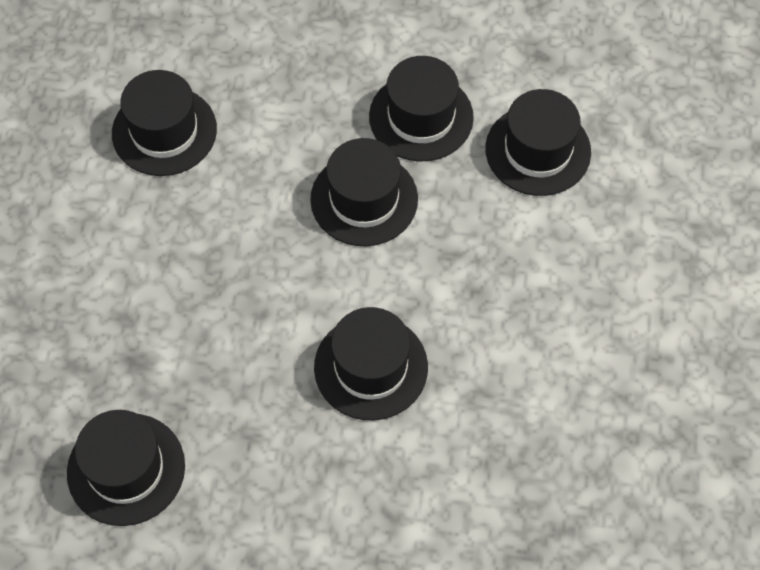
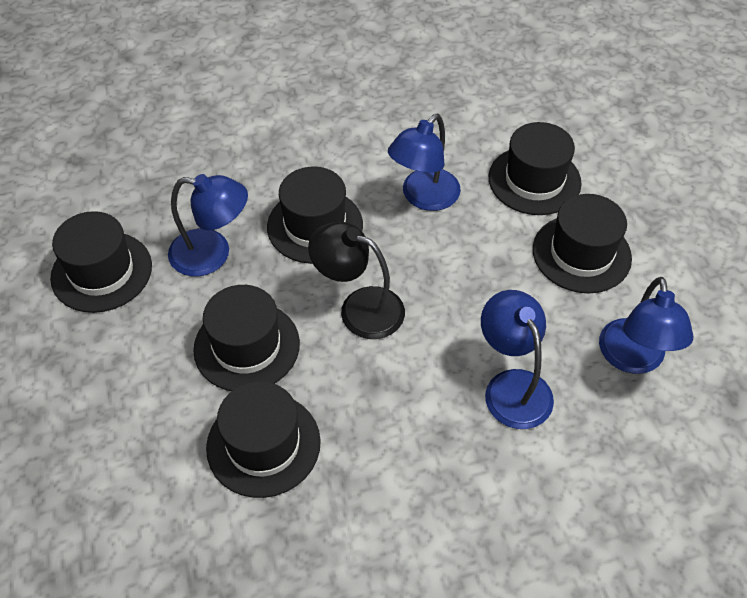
black lamp: 0 -> 1
blue lamp: 0 -> 4

